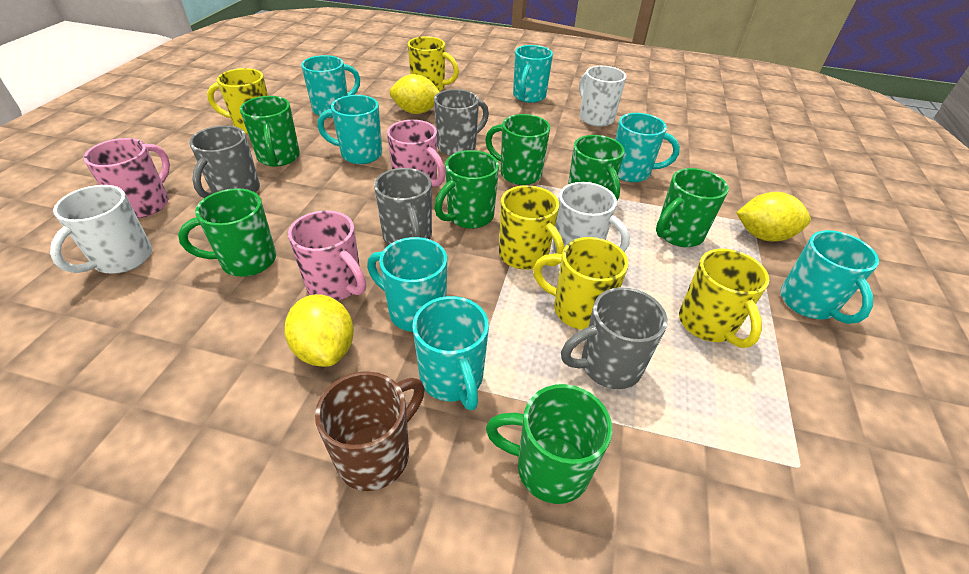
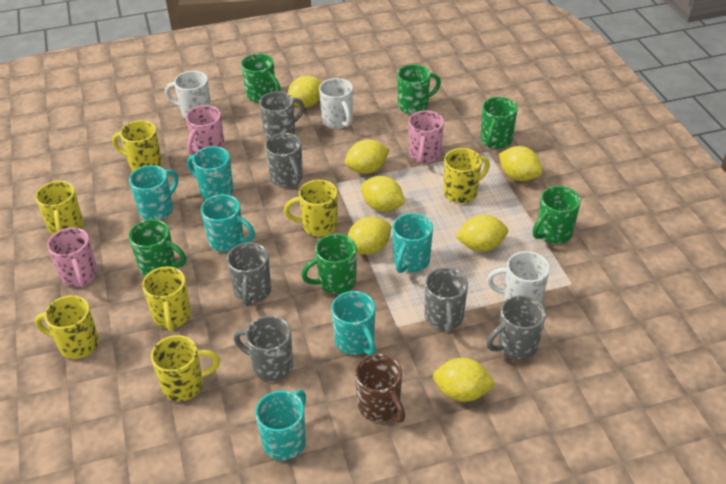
green mug: 7 -> 6
grey mug: 4 -> 6
turquoise mug: 7 -> 6
yellow lemon: 3 -> 7
yellow mug: 5 -> 7

